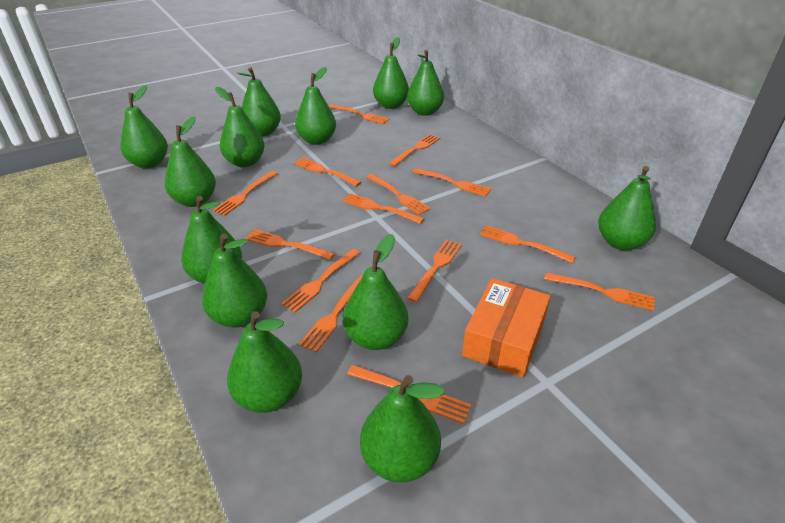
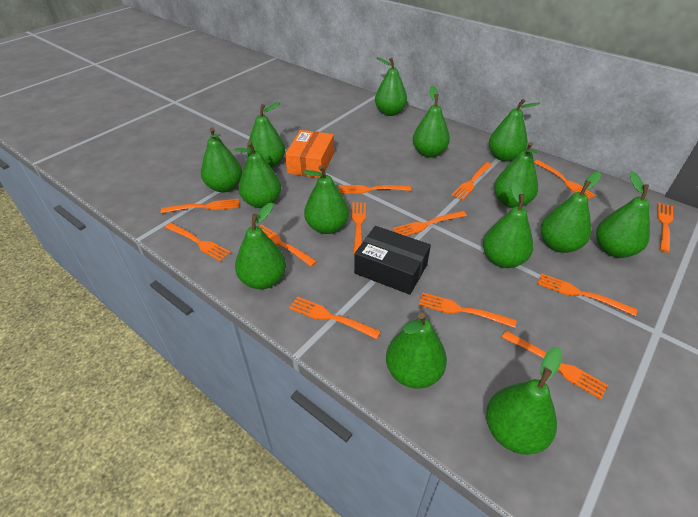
black box: 0 -> 1
green pear: 13 -> 14
orange fork: 14 -> 13

